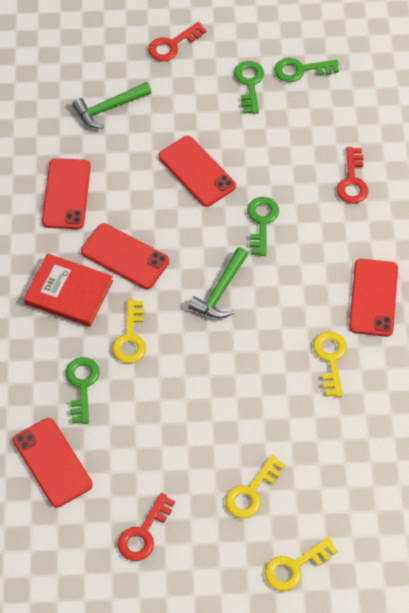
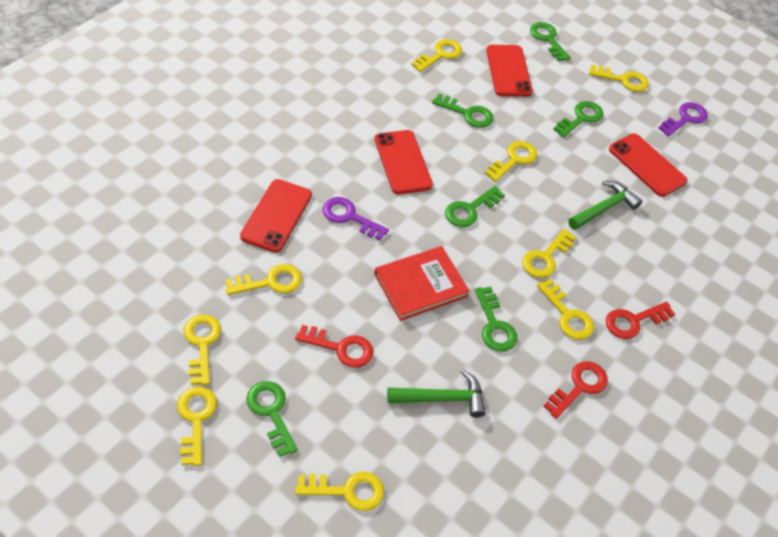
green key: 4 -> 6
purple key: 0 -> 2
red phone: 5 -> 4
yellow key: 4 -> 9

